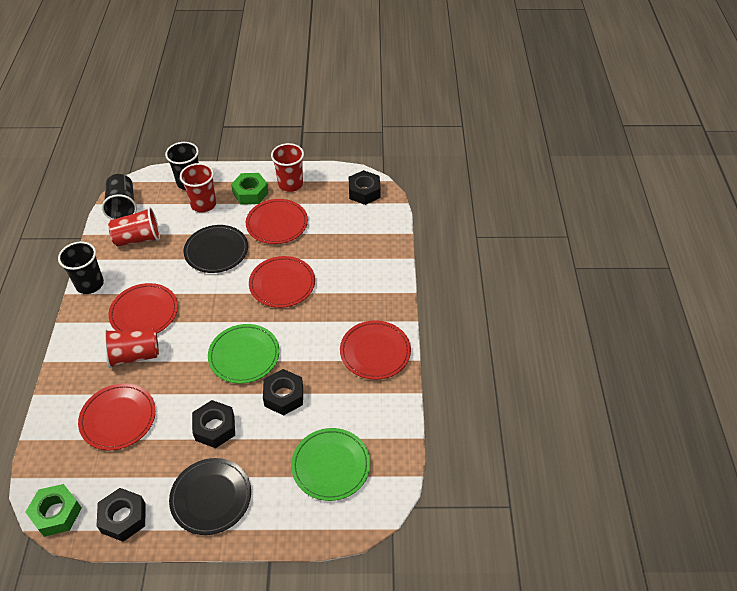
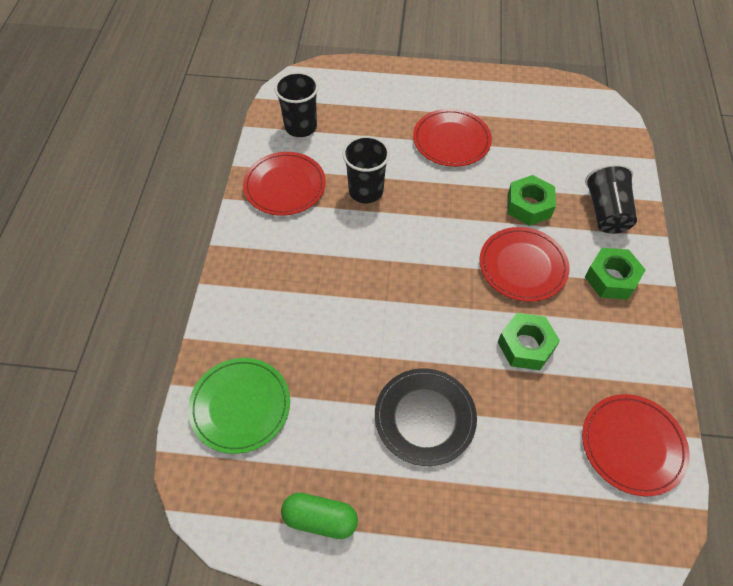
black nut: 4 -> 0
black plate: 2 -> 1
green capsule: 0 -> 1
green nut: 2 -> 3
green plate: 2 -> 1
red cup: 4 -> 0
red plate: 5 -> 4

